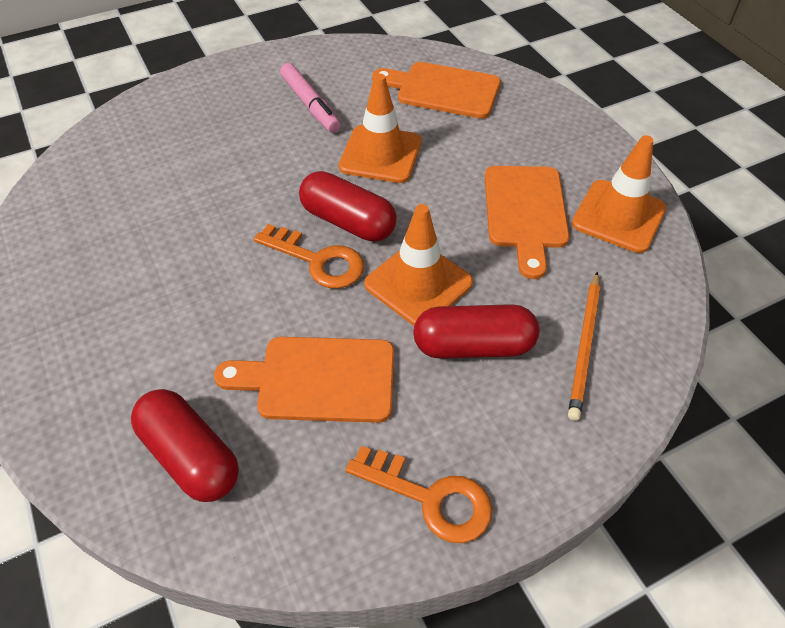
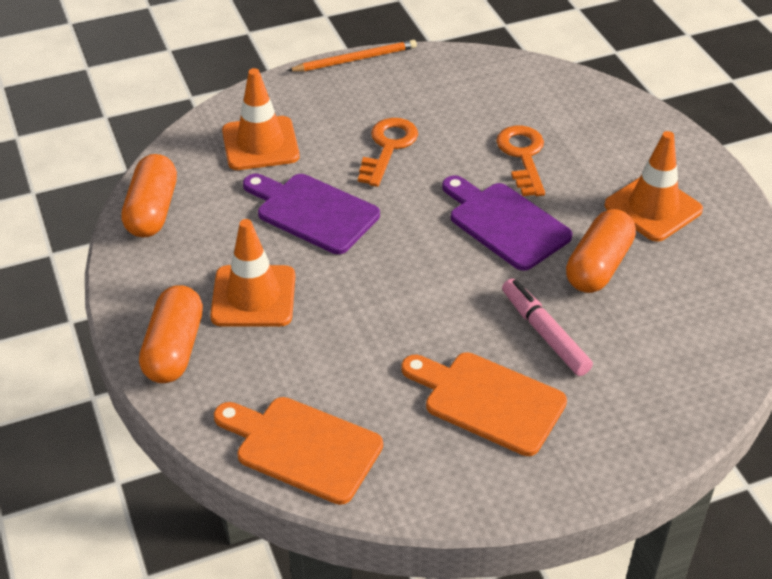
orange capsule: 0 -> 3
orange cutting board: 3 -> 2
purple cutting board: 0 -> 2
red capsule: 3 -> 0

